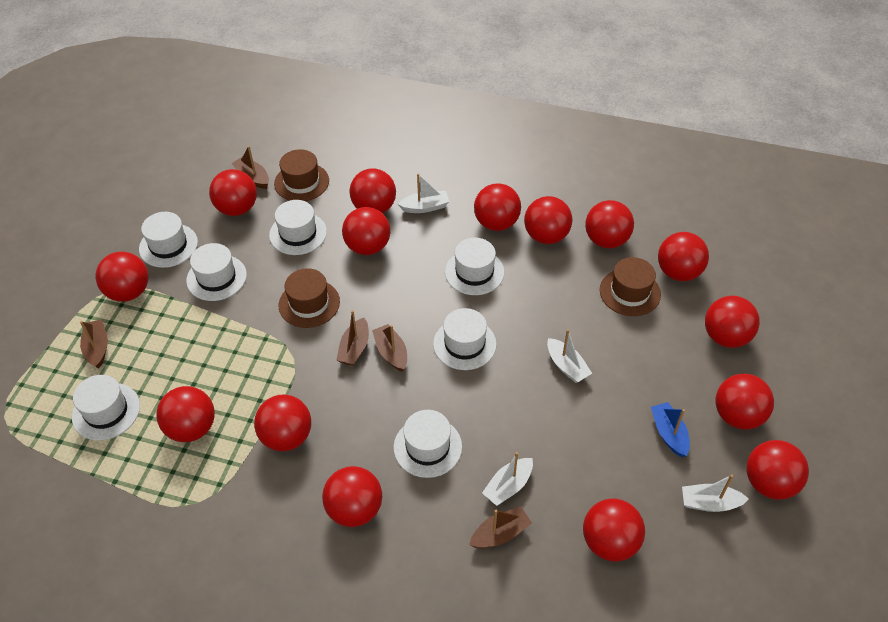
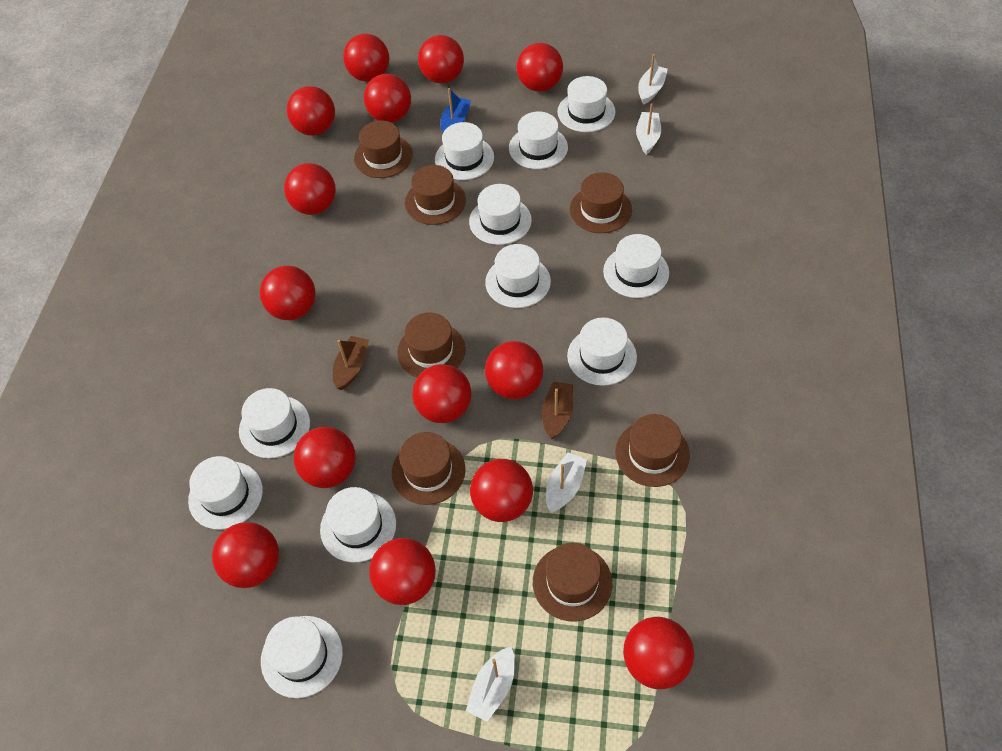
brown boat: 5 -> 2
brown hat: 3 -> 7
red ball: 15 -> 14
white hat: 7 -> 11

